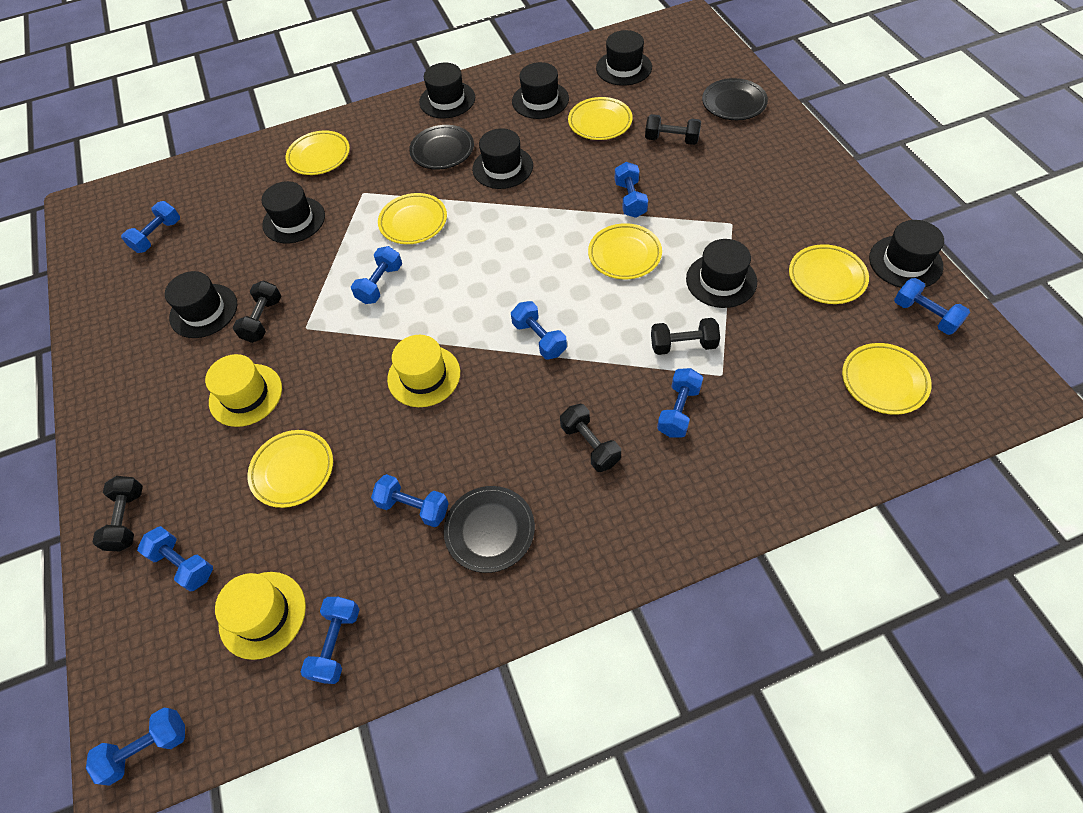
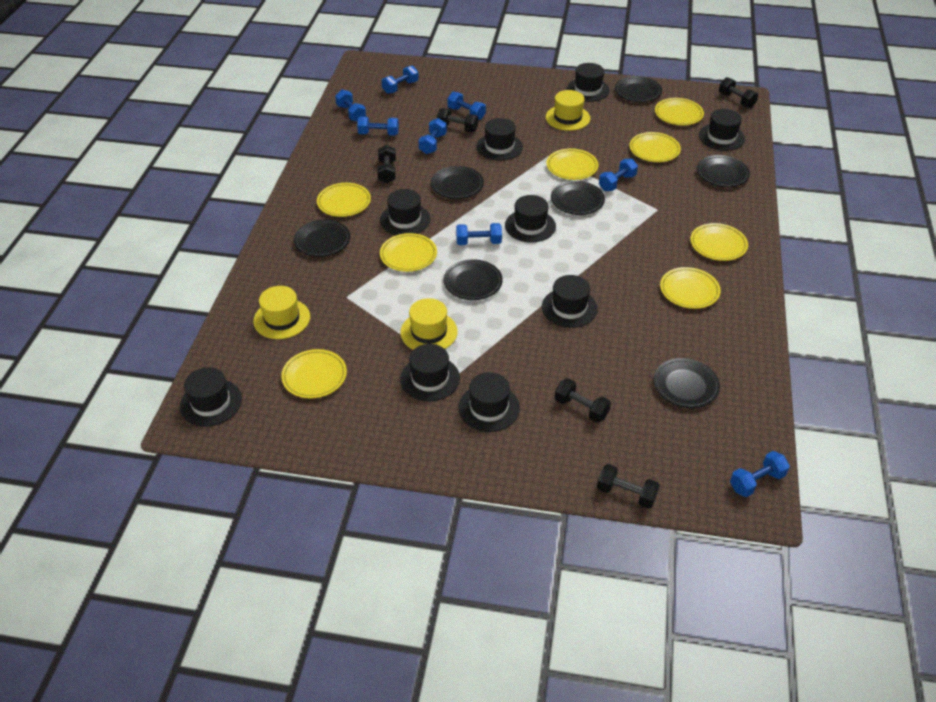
black hat: 8 -> 9
black plate: 3 -> 7
blue dumbbell: 10 -> 8
yellow plate: 7 -> 8

